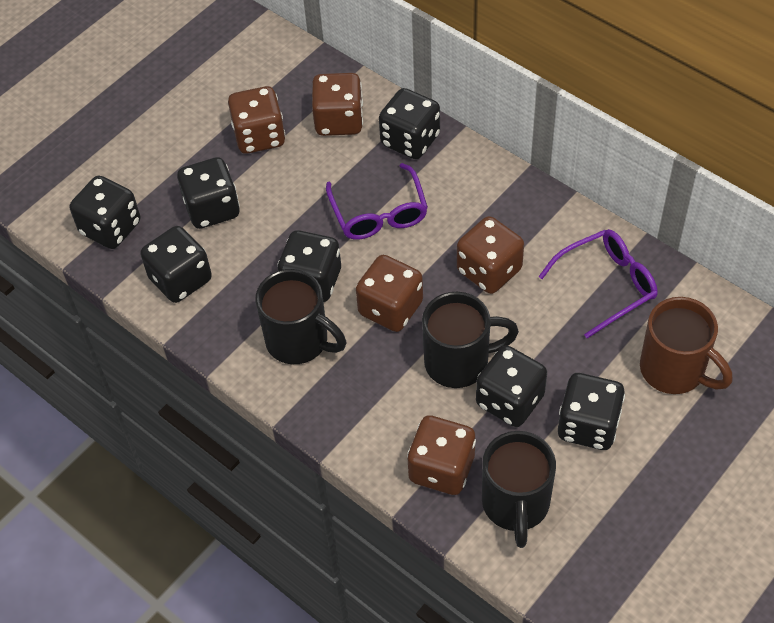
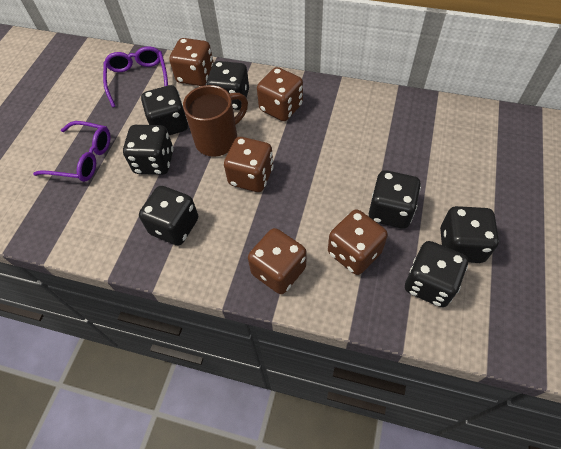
black mug: 3 -> 0

